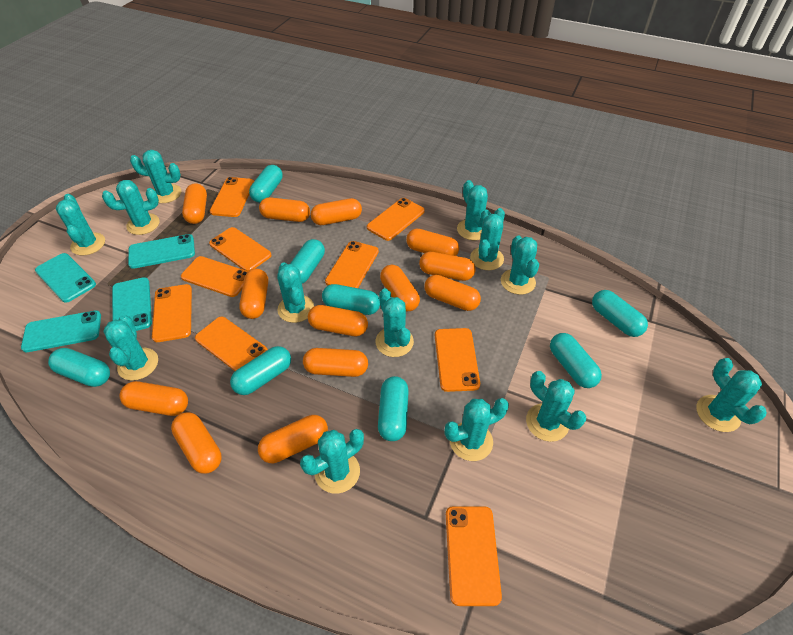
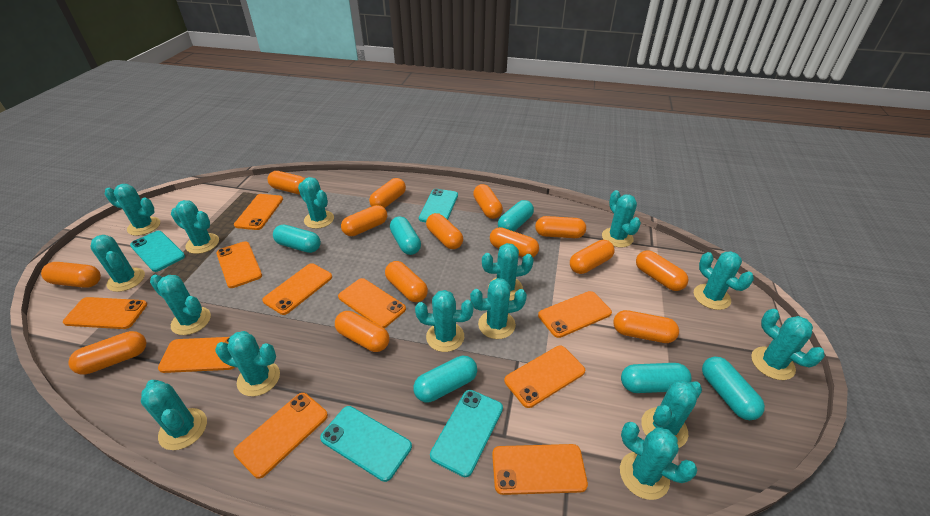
orange capsule: 13 -> 14
orange phone: 9 -> 10
turquoise cactus: 13 -> 15
turquoise capsule: 8 -> 6

